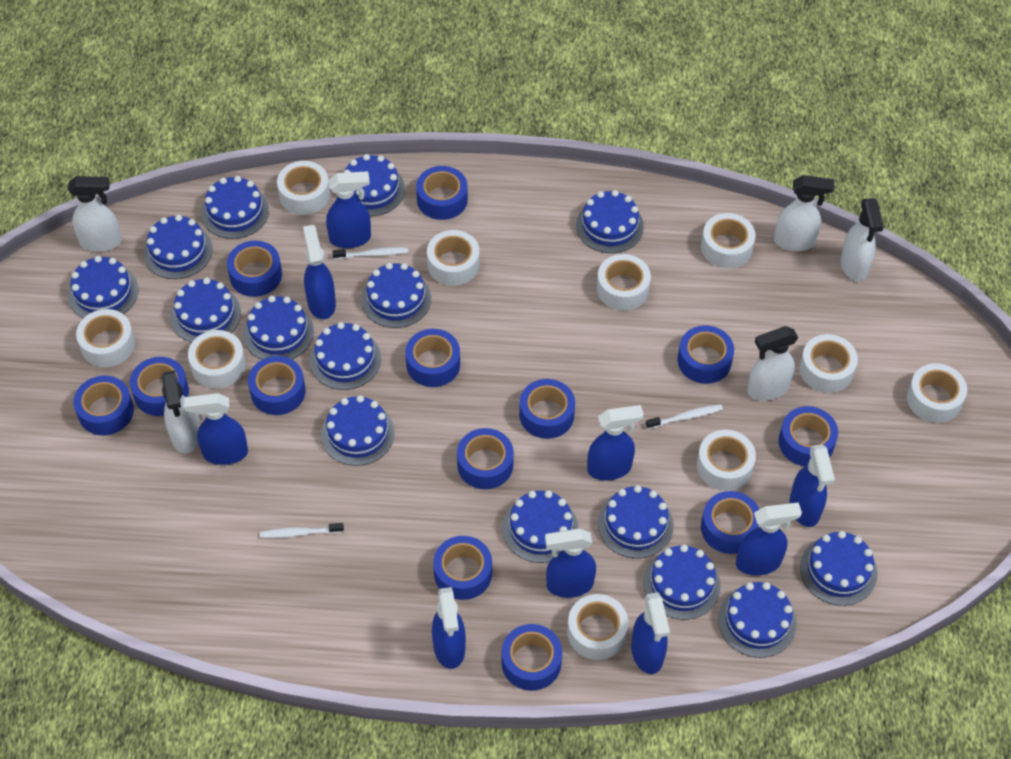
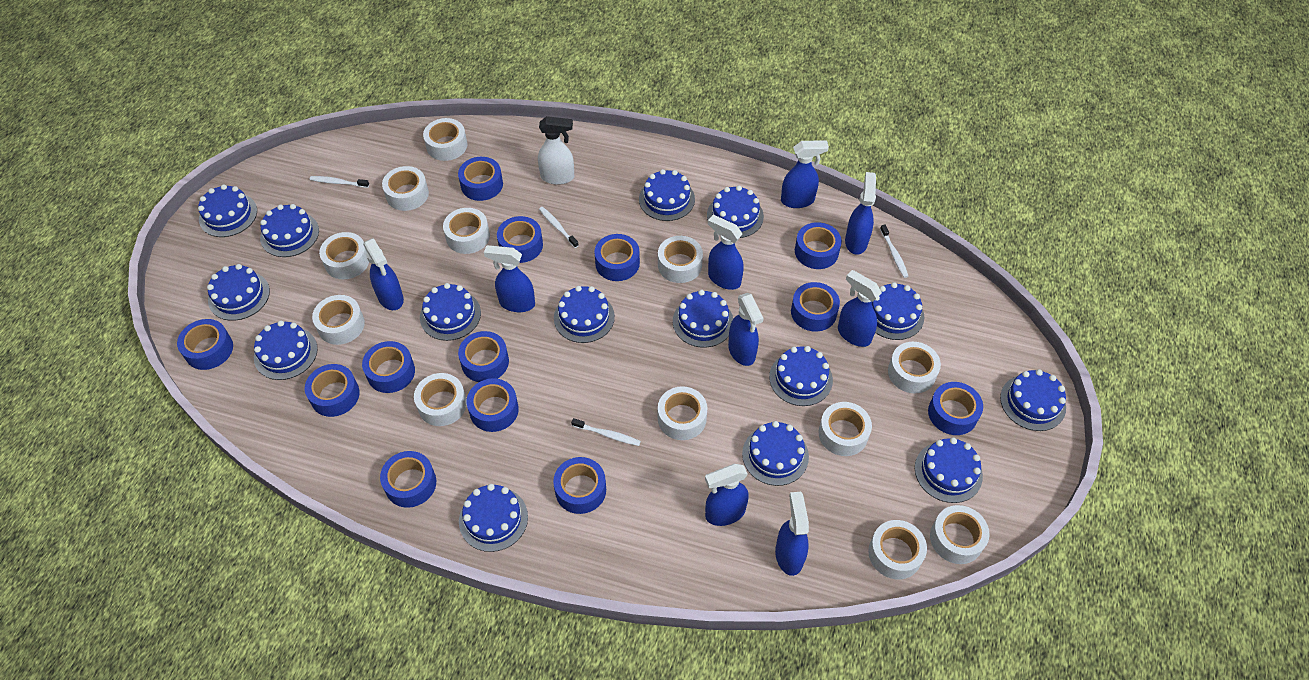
white spray bottle: 5 -> 1
white tape: 10 -> 12
white toothbrush: 3 -> 4

